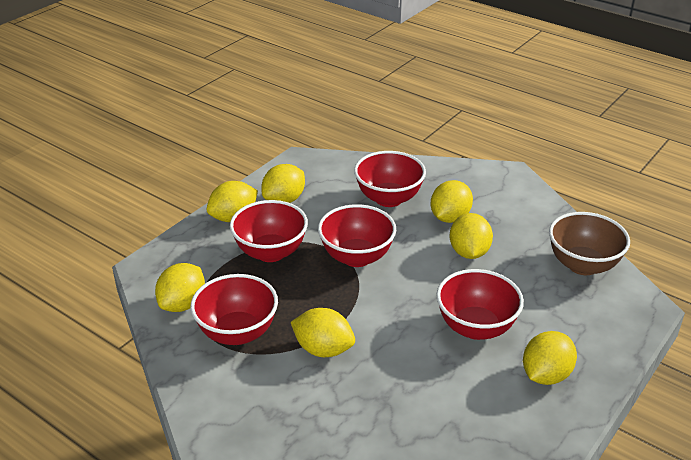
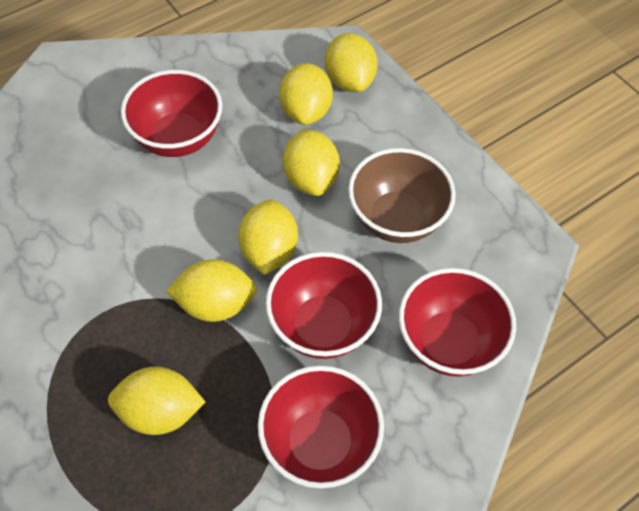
red bowl: 5 -> 4
yellow lemon: 7 -> 6

